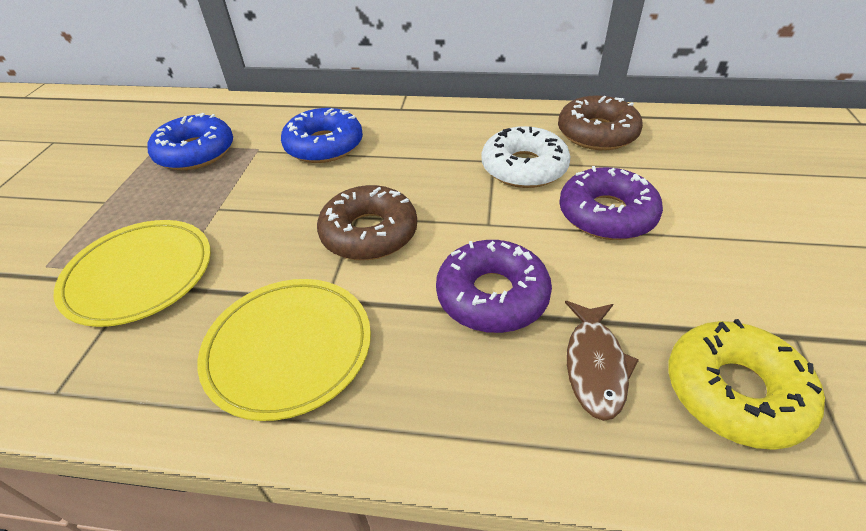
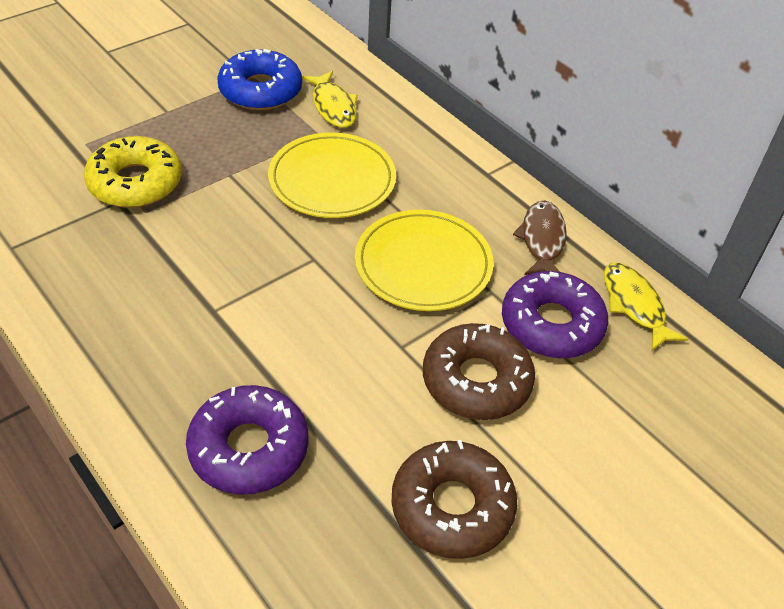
blue donut: 2 -> 1
white donut: 1 -> 0
yellow fish: 0 -> 2

